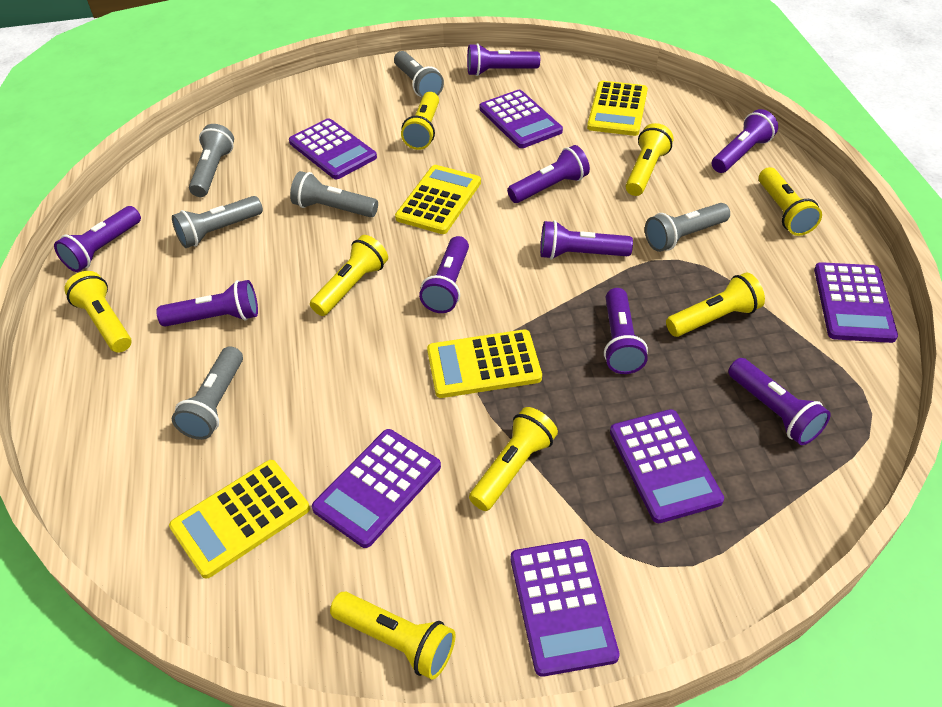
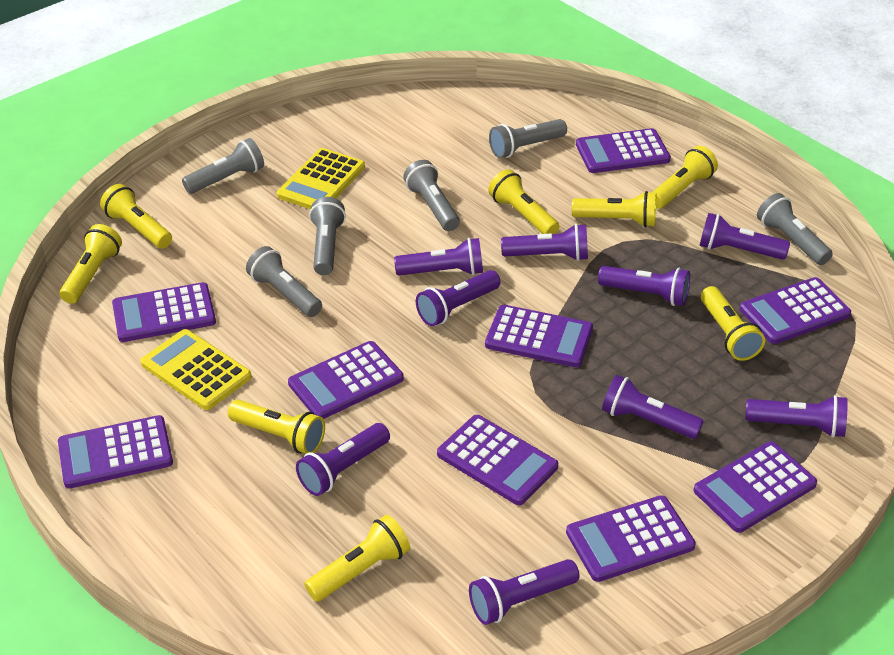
purple calculator: 6 -> 9
yellow calculator: 4 -> 2

